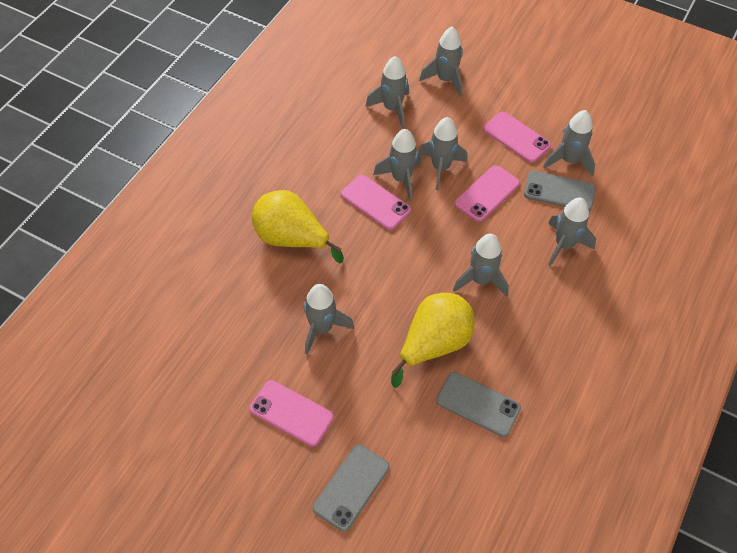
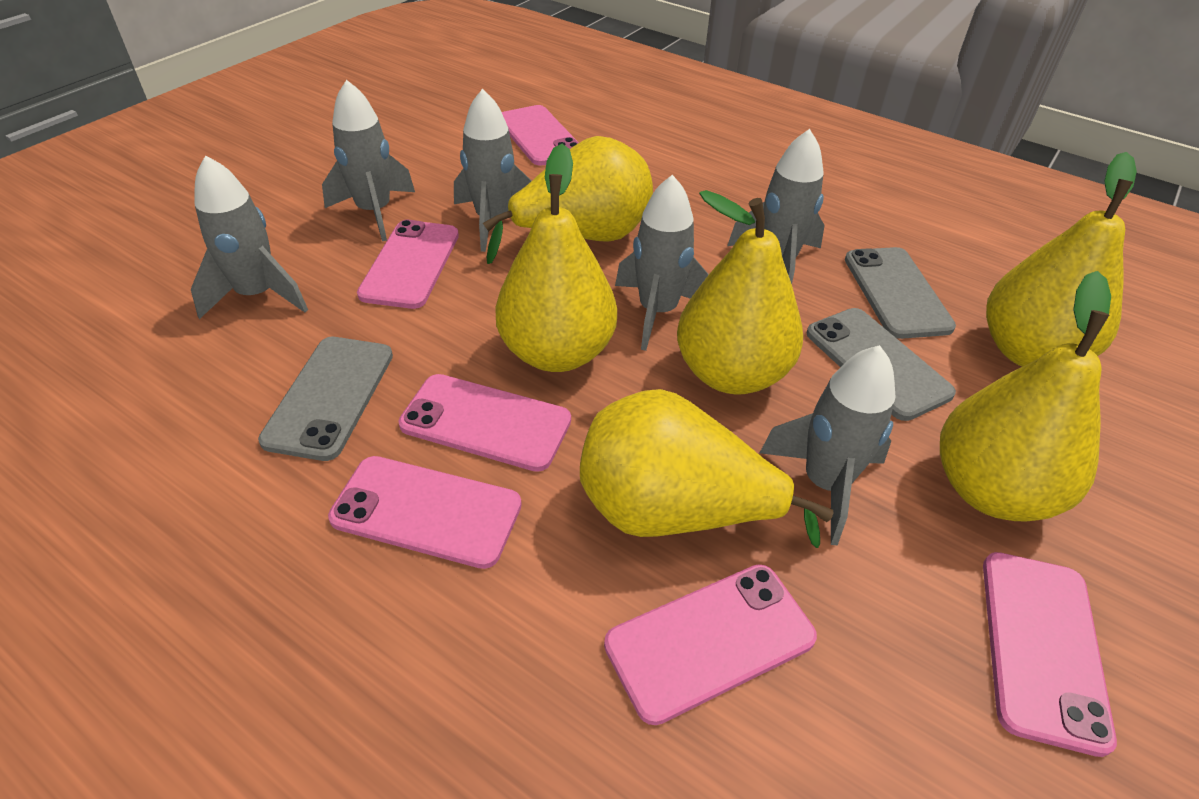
grey rocket: 8 -> 6
pink phone: 4 -> 6
yellow pear: 2 -> 6

